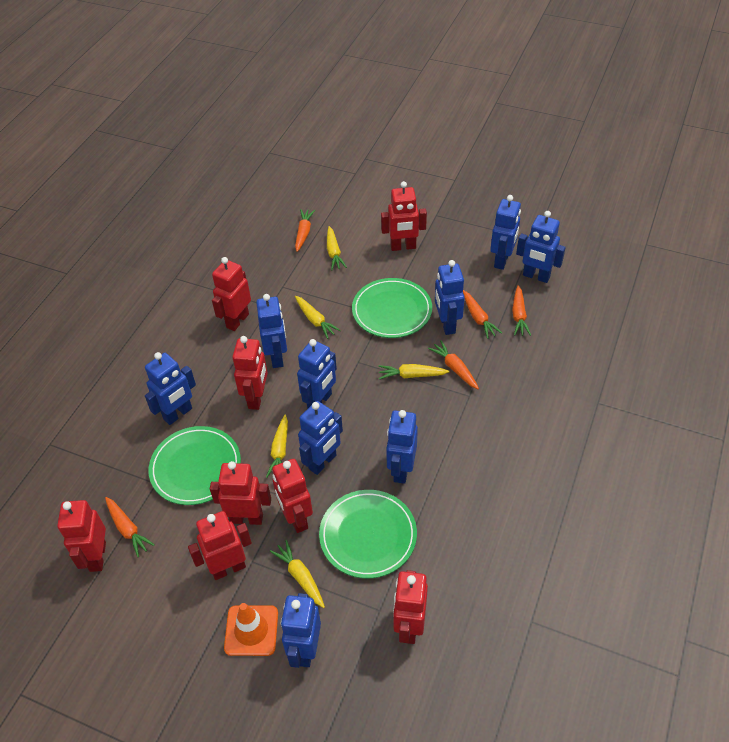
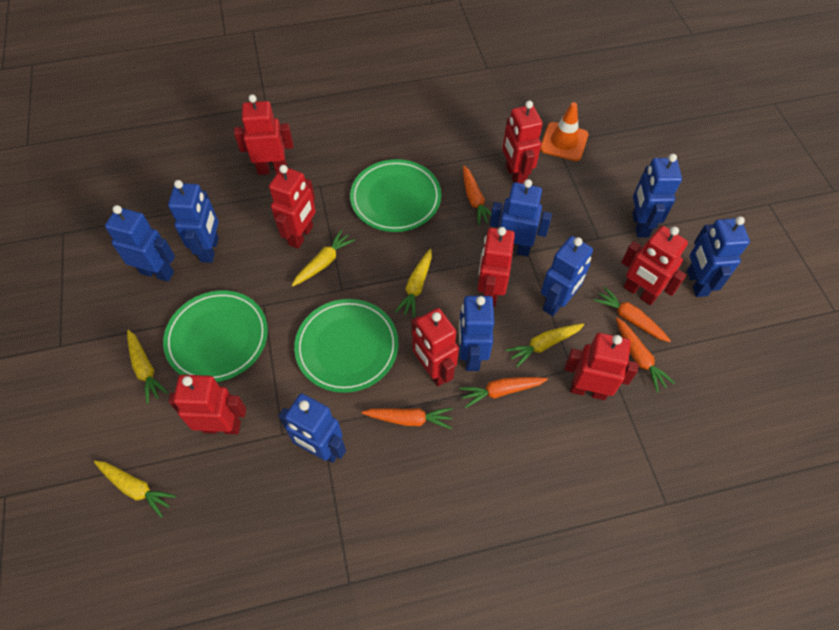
blue robot: 9 -> 8

